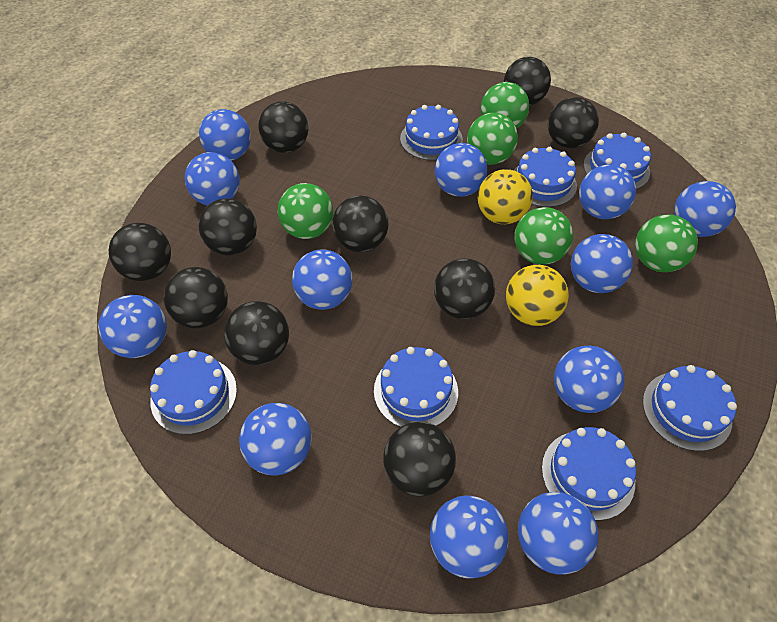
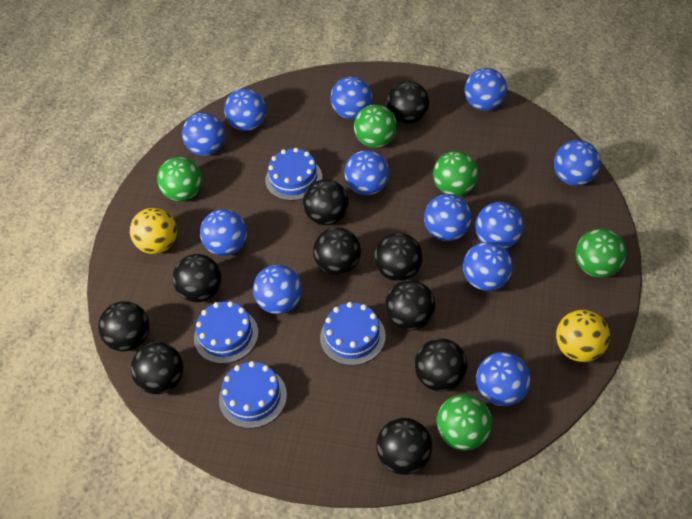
blue cake: 7 -> 4

